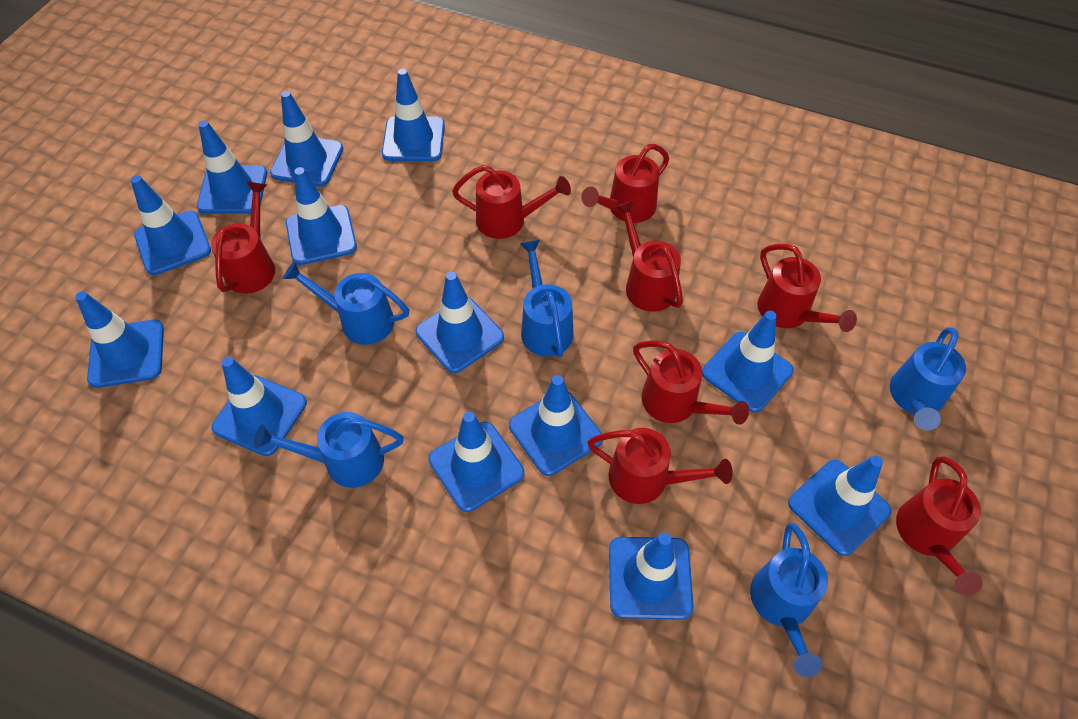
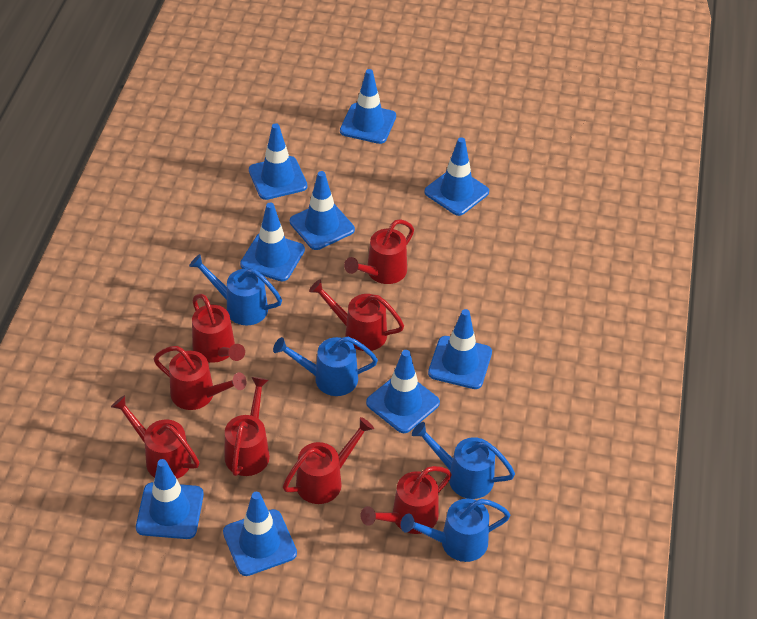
blue traffic cone: 13 -> 9
blue watering can: 5 -> 4

